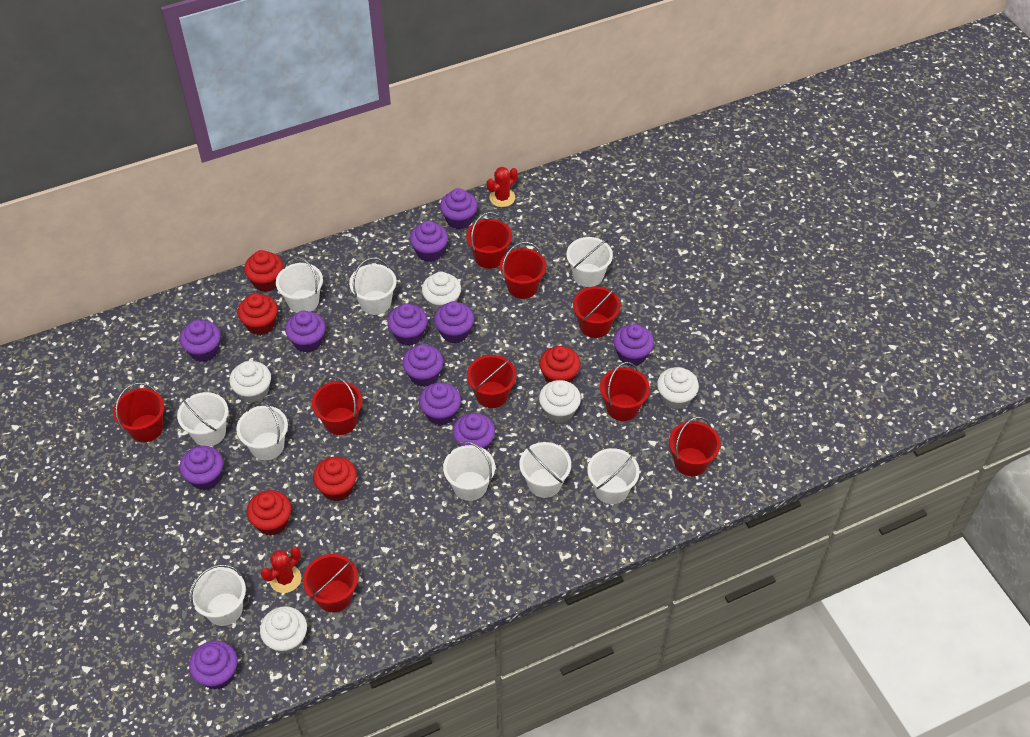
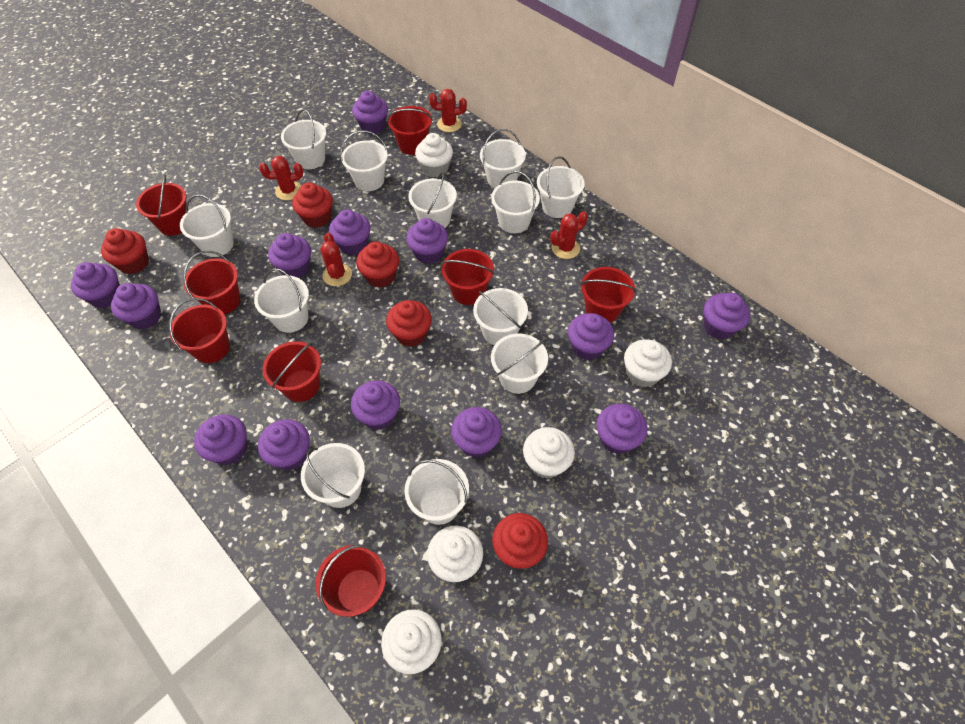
purple cupcake: 12 -> 13
red bucket: 9 -> 8
red cactus: 2 -> 4
white bucket: 9 -> 12

